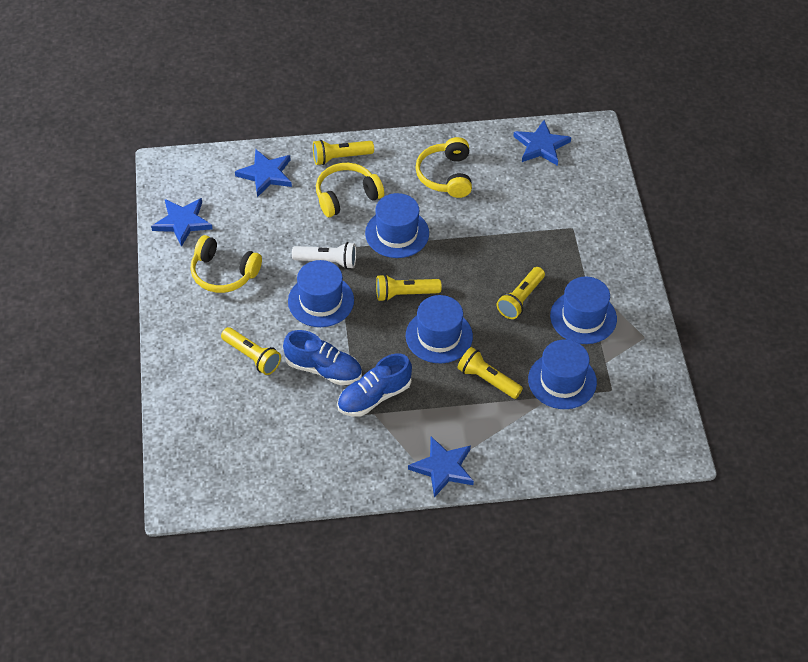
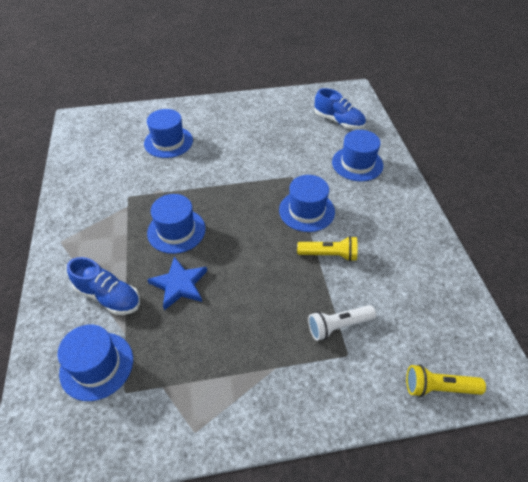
blue star: 4 -> 1
yellow flashlight: 5 -> 2
yellow headphones: 3 -> 0

